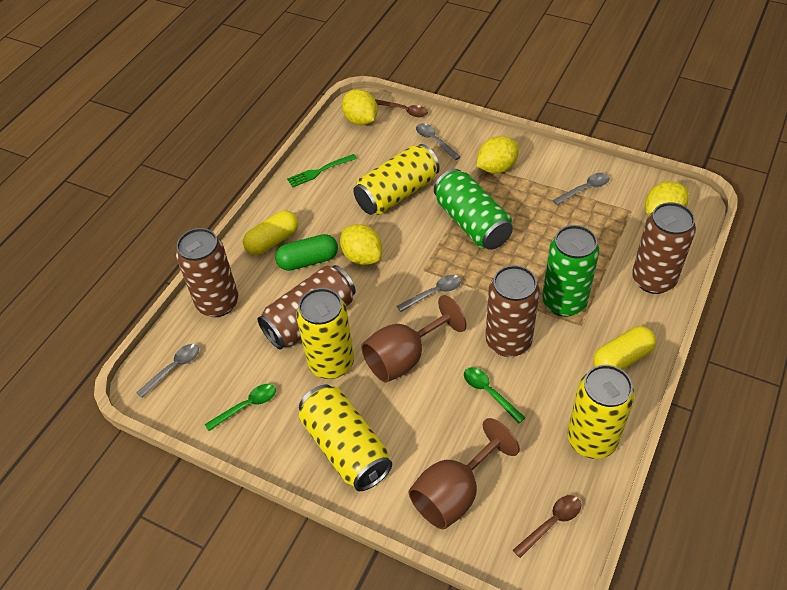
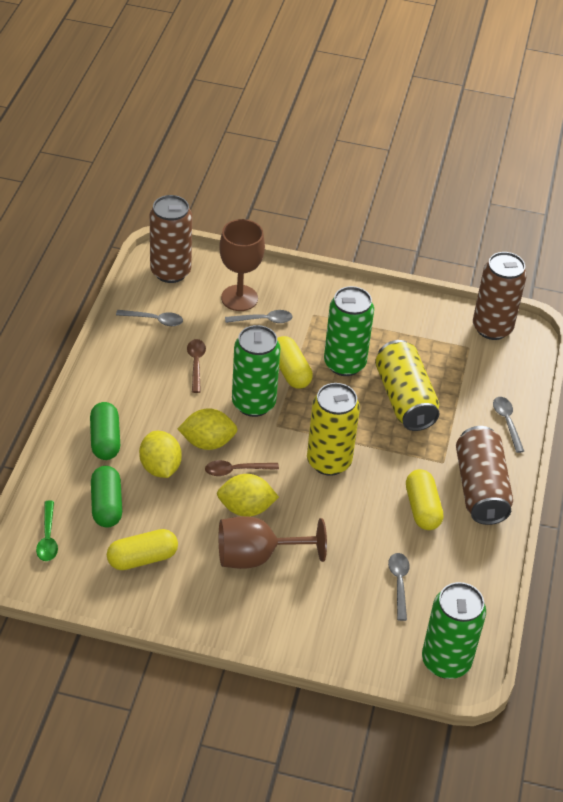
brown can: 4 -> 3
green can: 2 -> 3
green capsule: 1 -> 2
green fork: 1 -> 0
green spoon: 2 -> 1
yellow can: 4 -> 2
yellow capsule: 2 -> 3
yellow lemon: 4 -> 3

